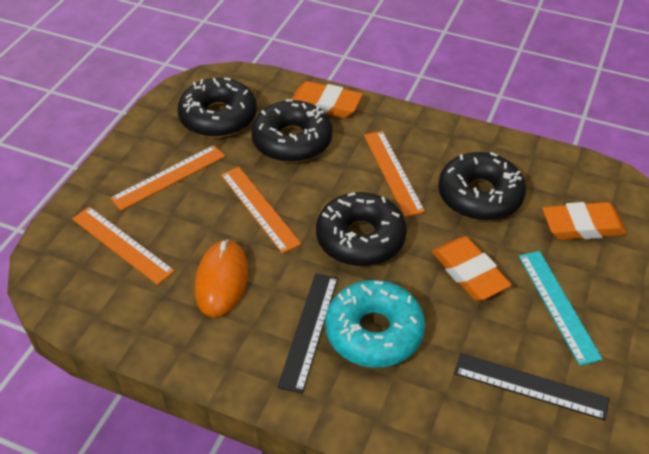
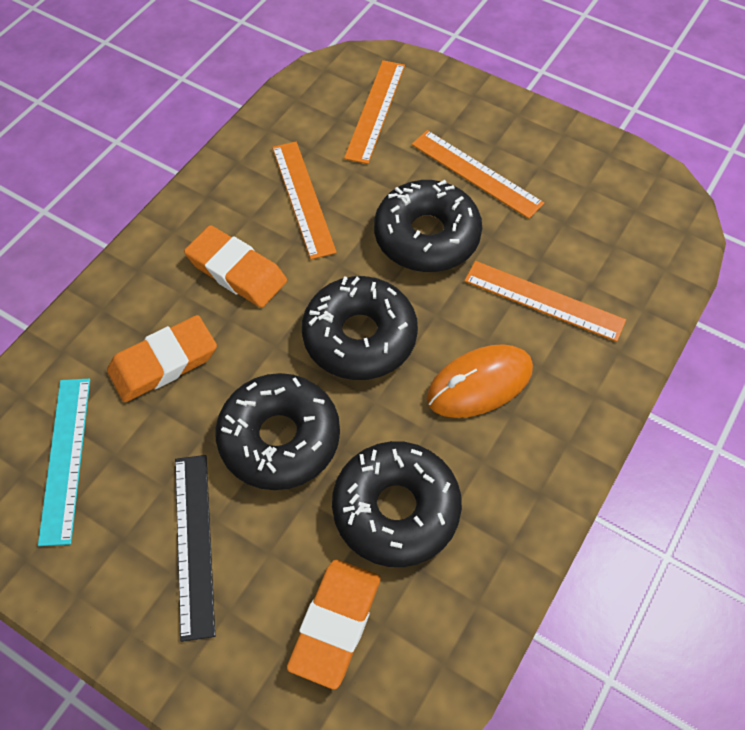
black ruler: 2 -> 1
turquoise donut: 1 -> 0

